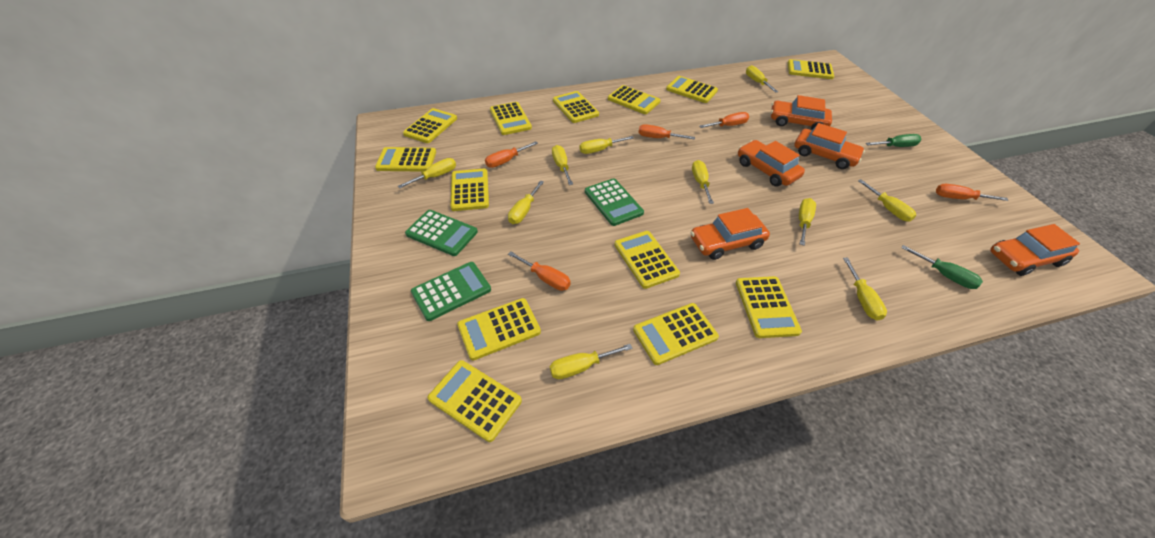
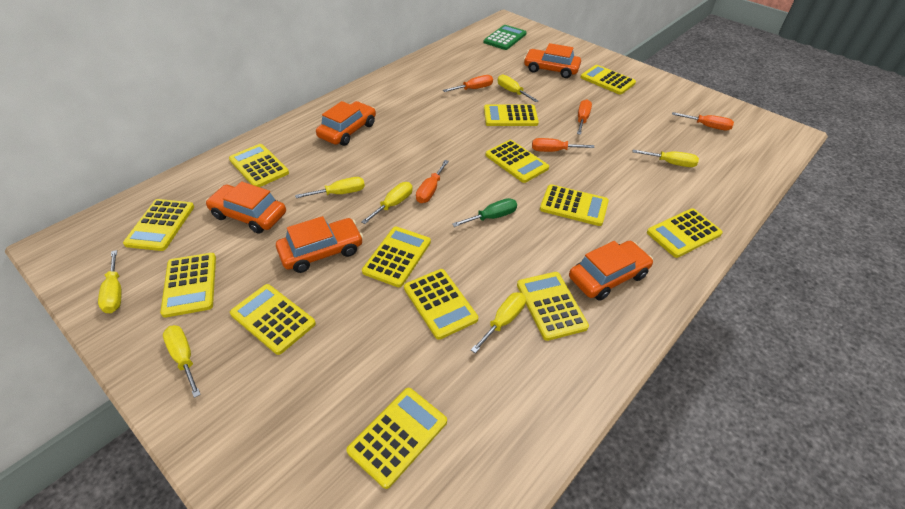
green calculator: 3 -> 1
green screwdriver: 2 -> 1
yellow screwdriver: 10 -> 7

